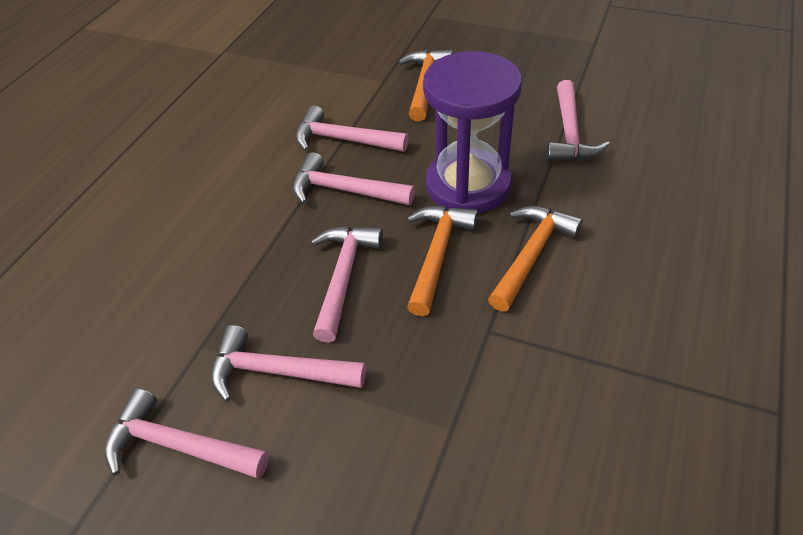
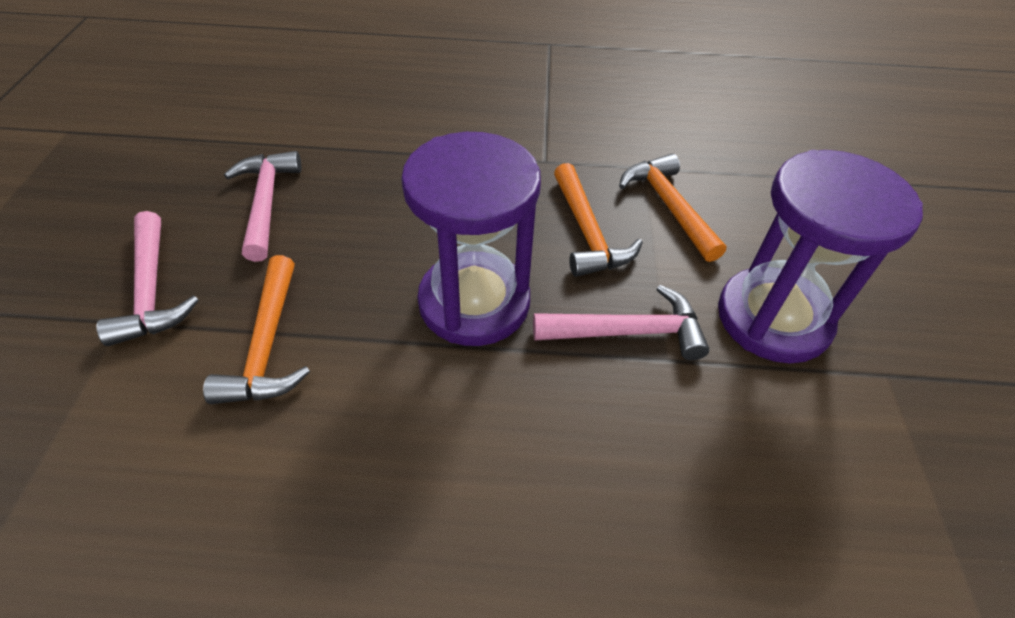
pink hammer: 6 -> 3
purple hourglass: 1 -> 2

